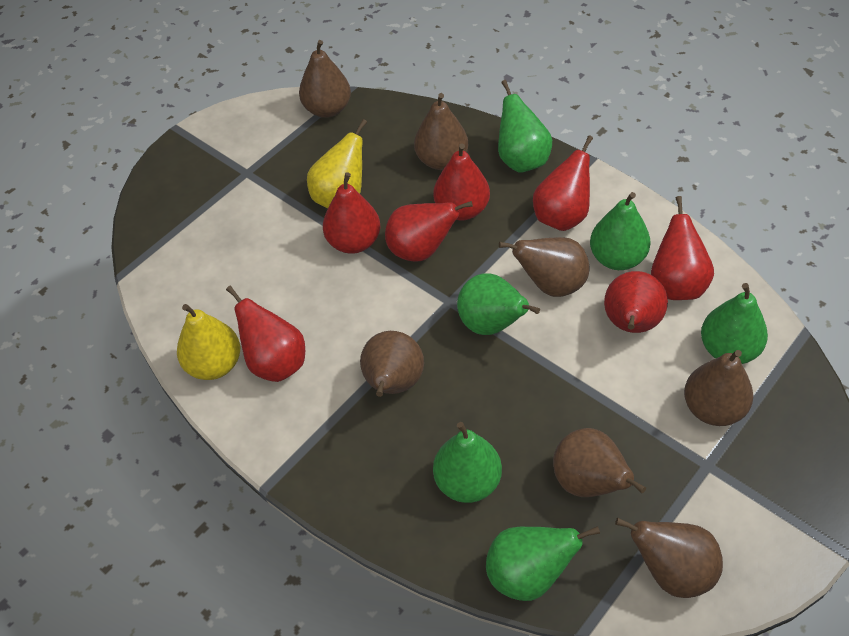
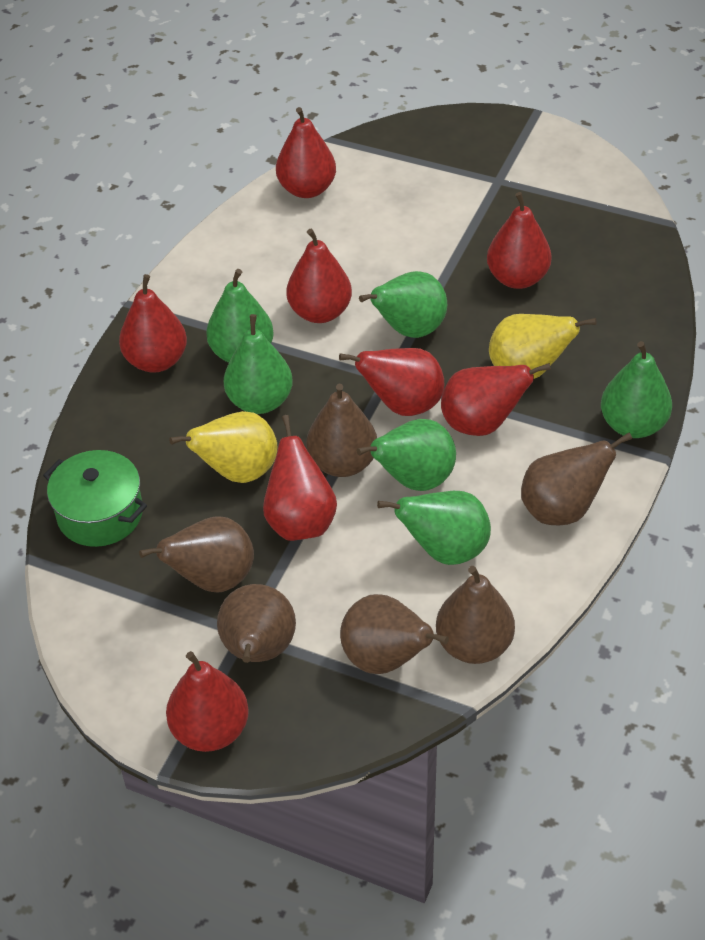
brown pear: 7 -> 6
green pot: 0 -> 1
red pear: 7 -> 8

